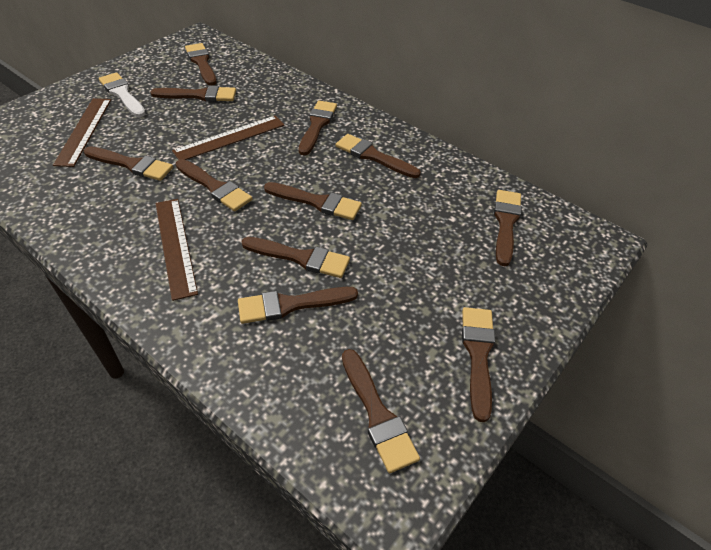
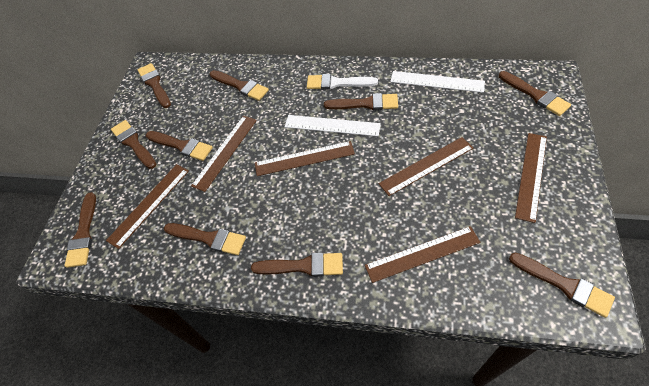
brown brush: 12 -> 10
brown ruler: 3 -> 6
white ruler: 0 -> 2

